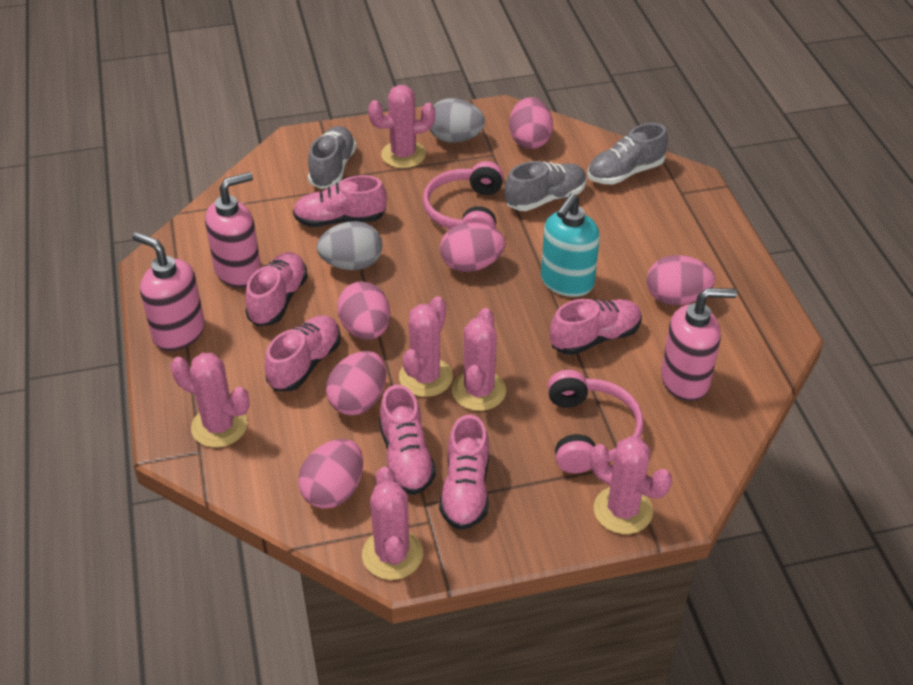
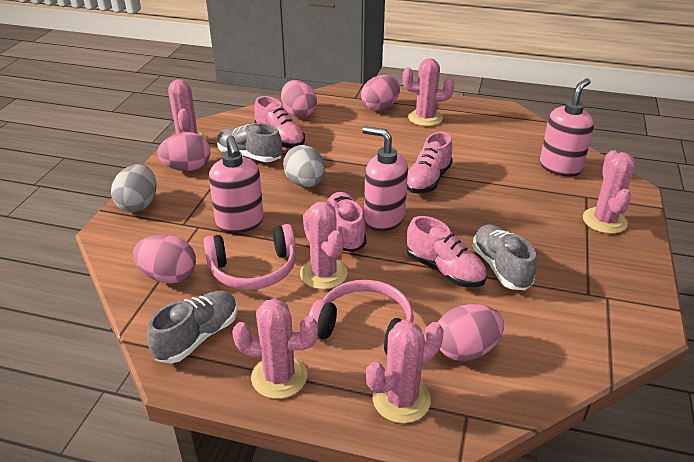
pink egg: 6 -> 5
pink shoe: 6 -> 4
turquoise soap dispenser: 1 -> 0

